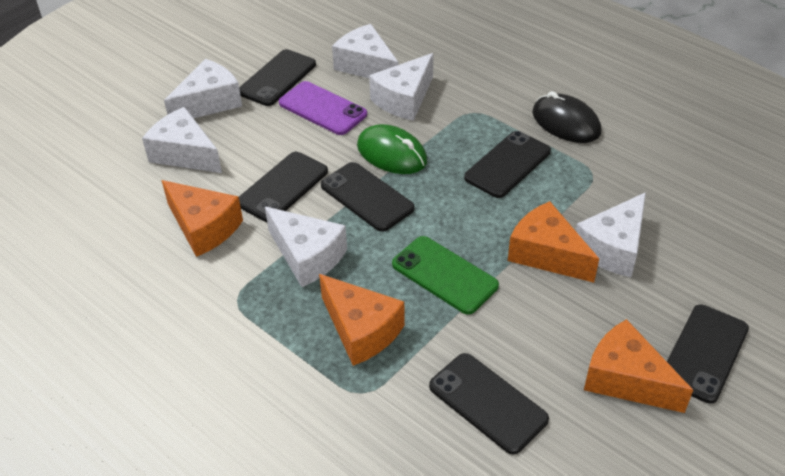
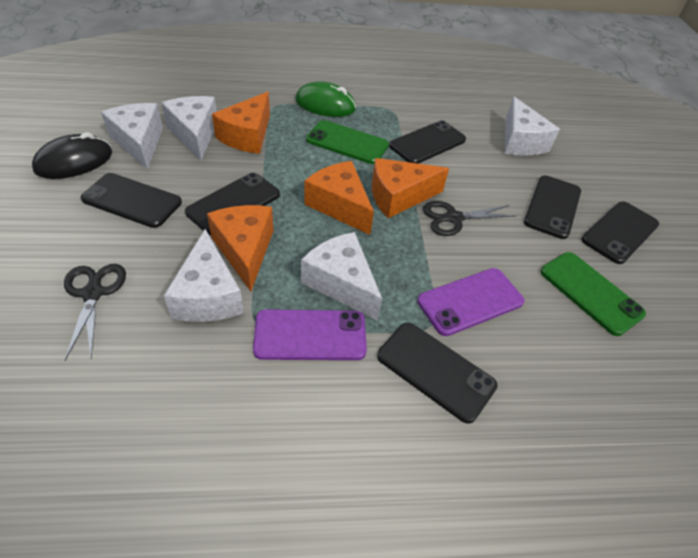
black scissors: 0 -> 2
green phone: 1 -> 2
purple phone: 1 -> 2
white cheese: 6 -> 5

